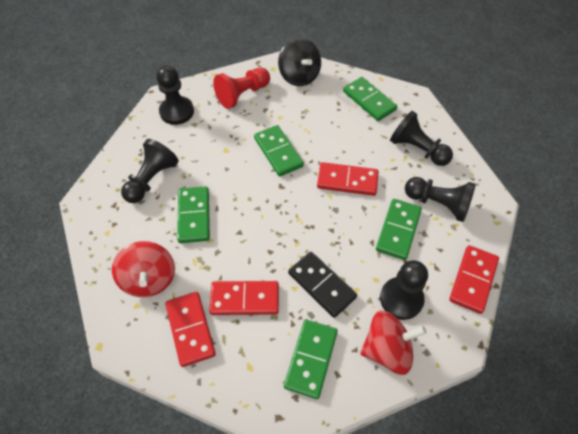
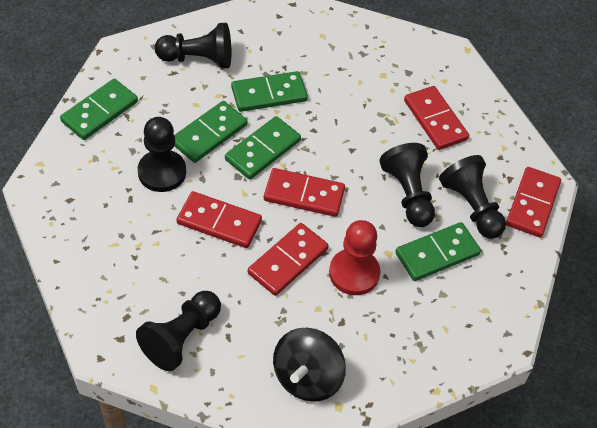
black domino: 1 -> 0
red domino: 4 -> 5
red spinning top: 2 -> 0

